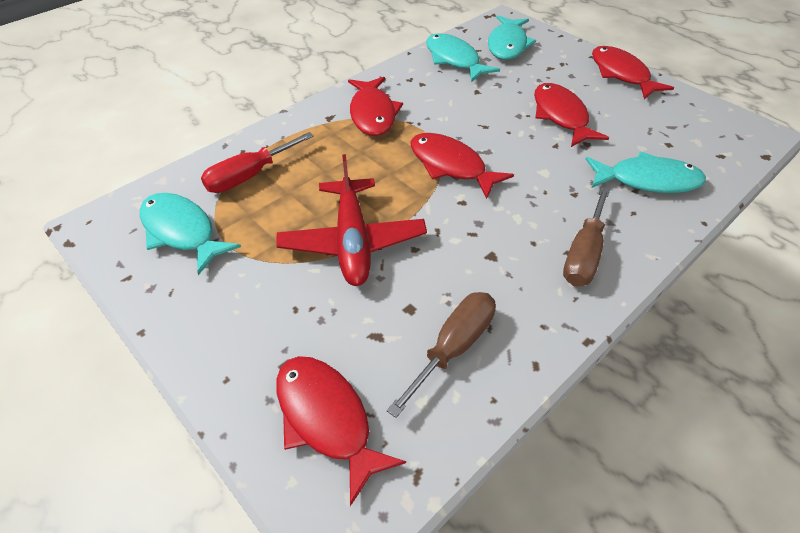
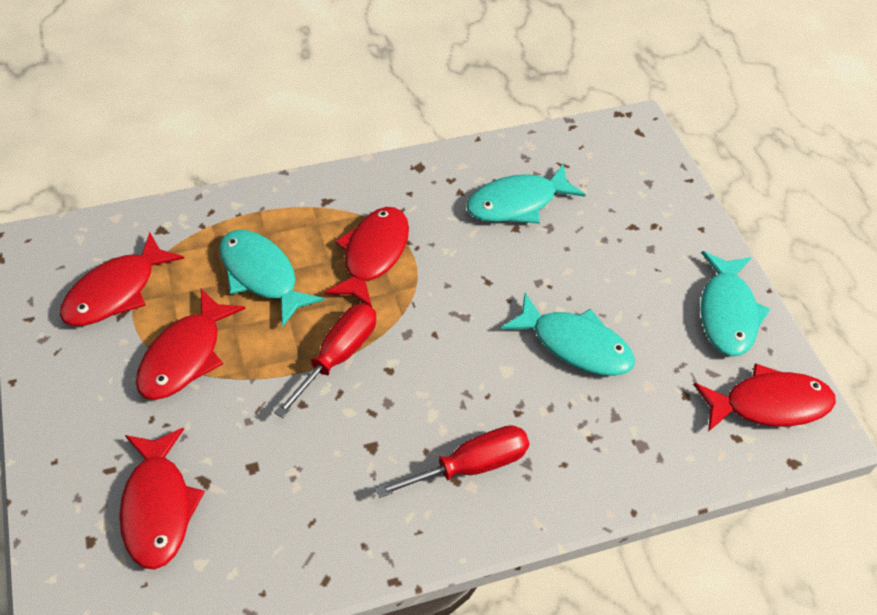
brown screwdriver: 2 -> 0
red plane: 1 -> 0
red screwdriver: 1 -> 2

